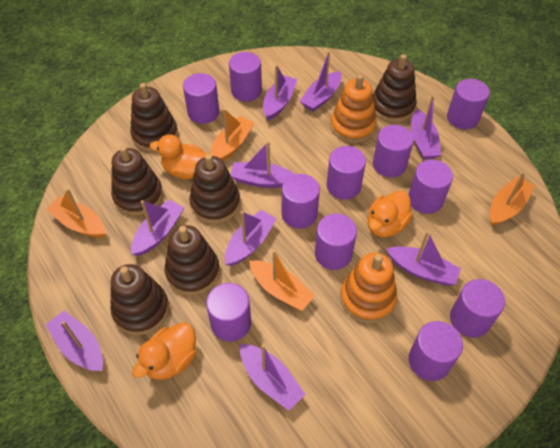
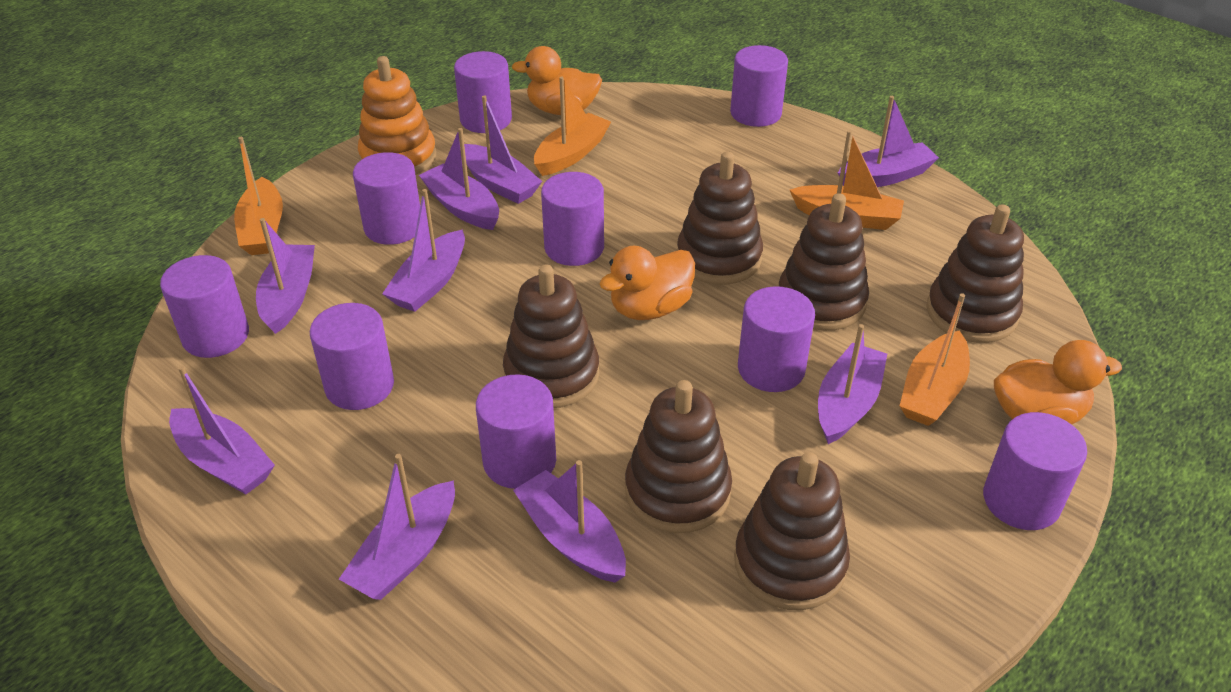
orange stacking toy: 2 -> 1
purple cylinder: 11 -> 9

